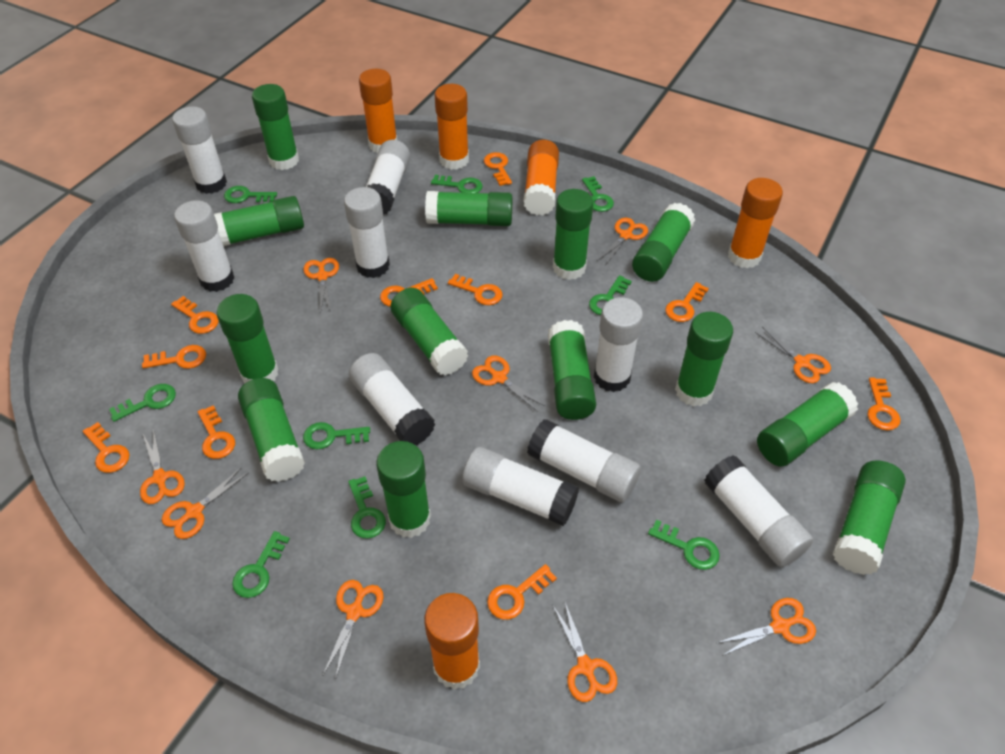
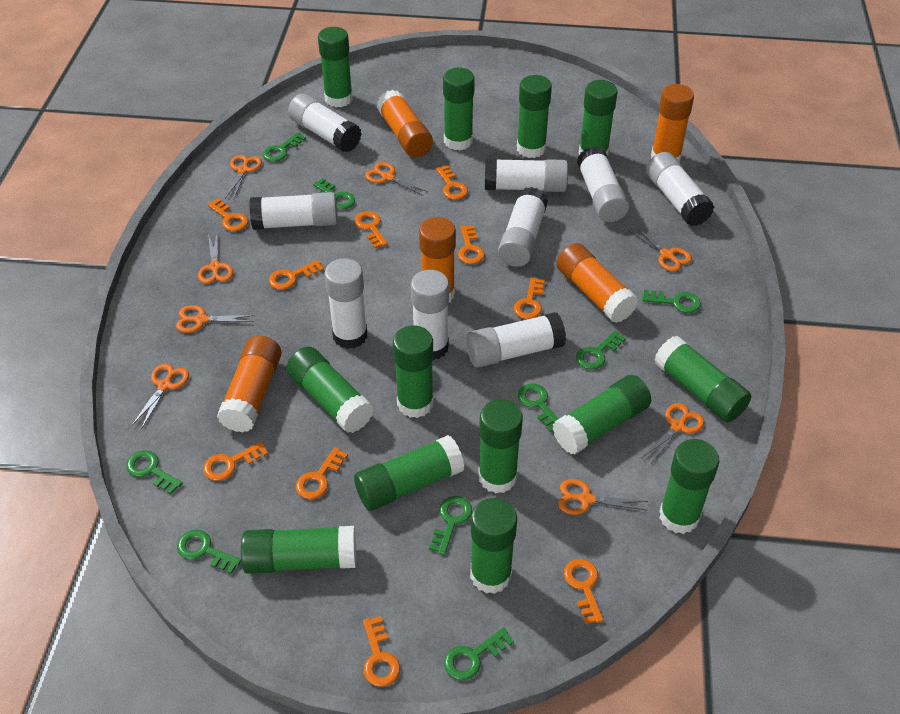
orange scissors: 9 -> 8

